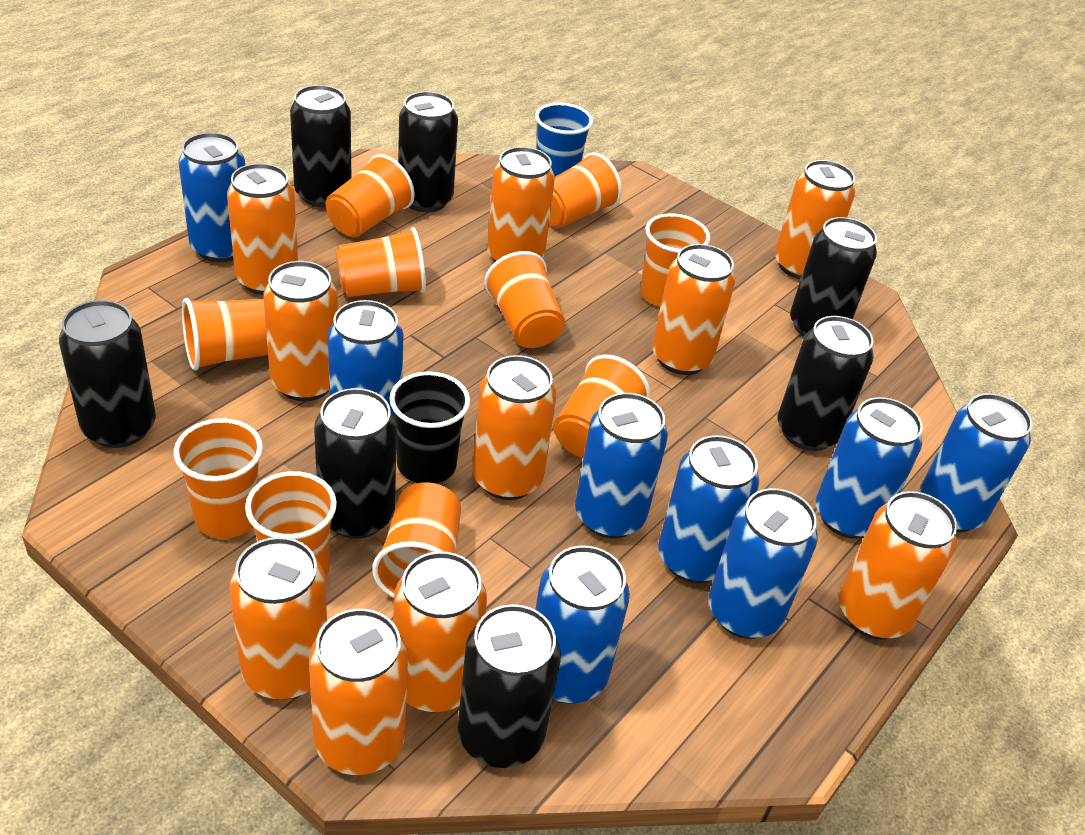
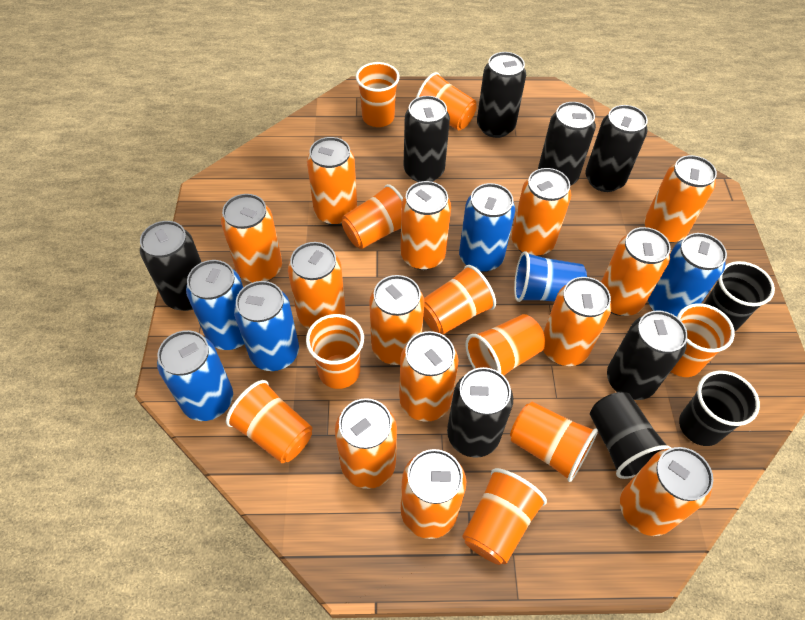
black cup: 1 -> 3
blue can: 8 -> 5
orange can: 10 -> 13

